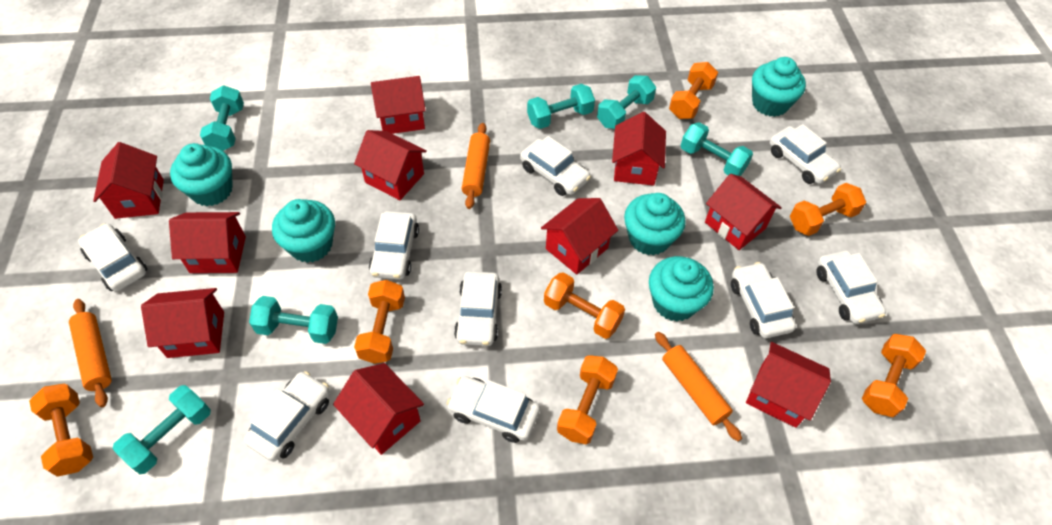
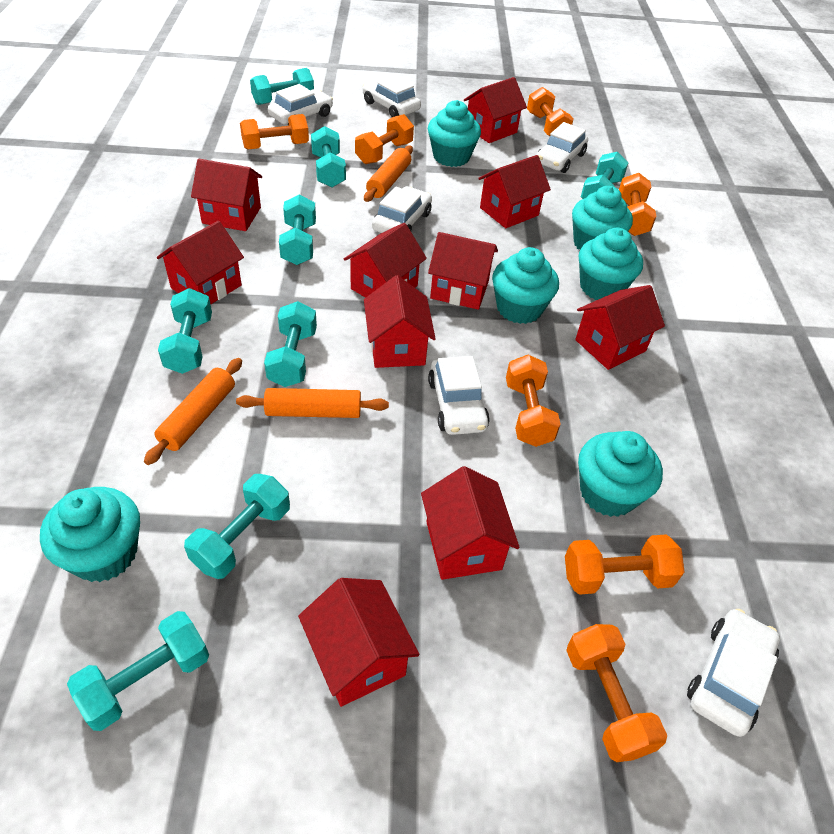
turquoise cupcake: 5 -> 6
turquoise dumbbell: 6 -> 8
white car: 9 -> 6

